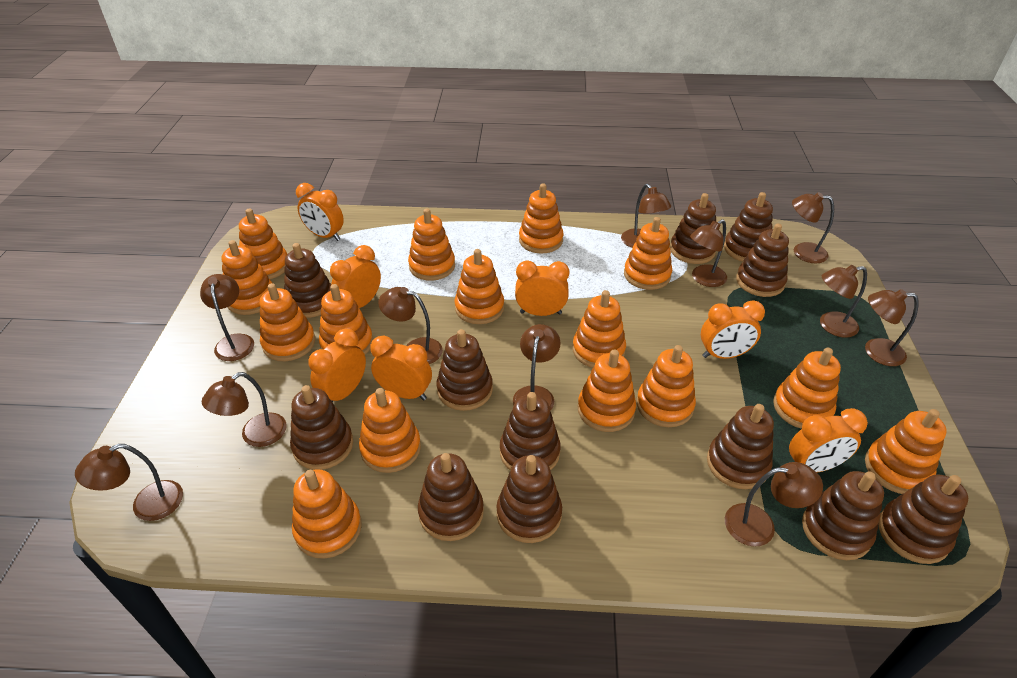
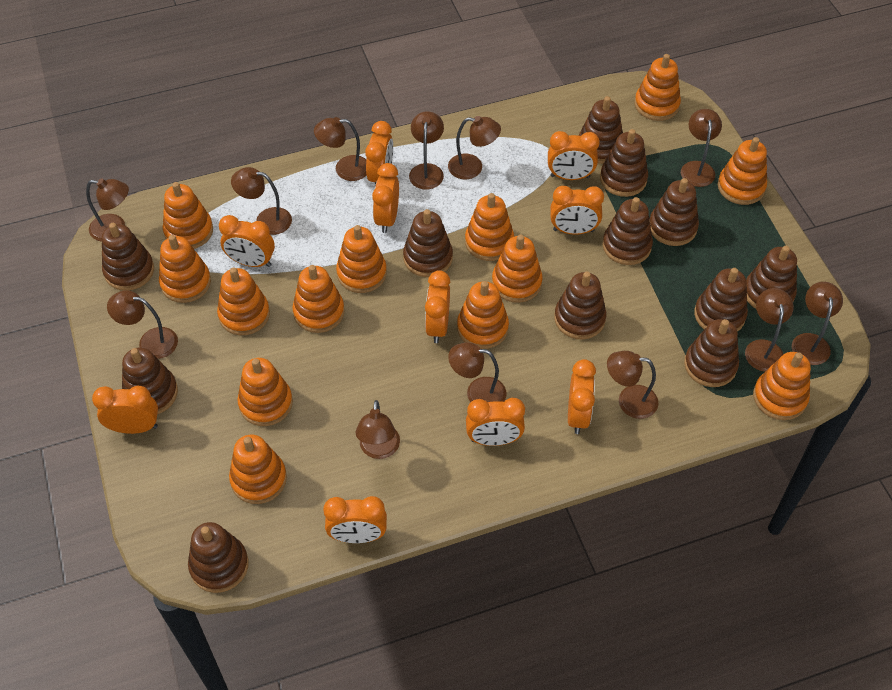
brown lamp: 11 -> 12
orange clock: 7 -> 10
orange stacking toy: 15 -> 13

